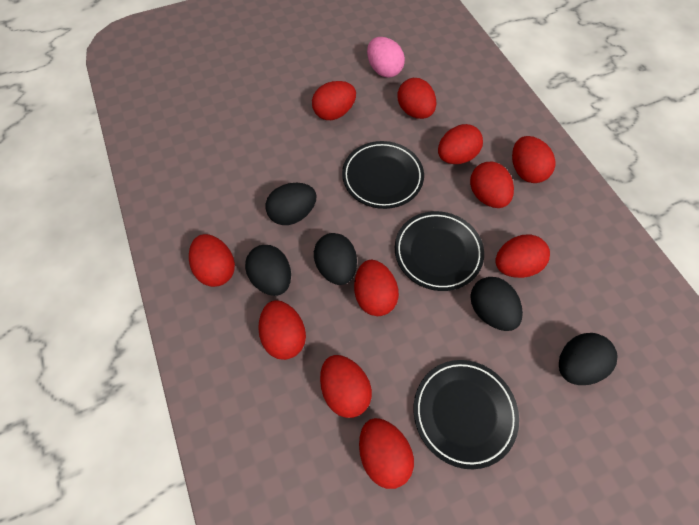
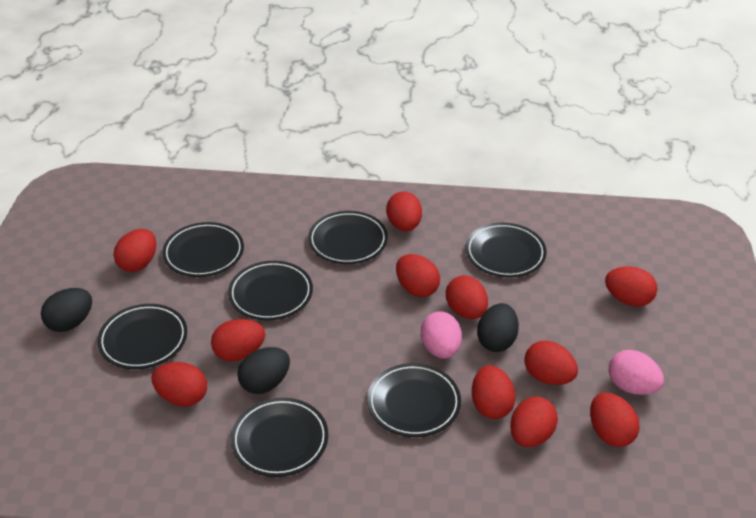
black egg: 5 -> 3
black plate: 3 -> 7
pink egg: 1 -> 2

